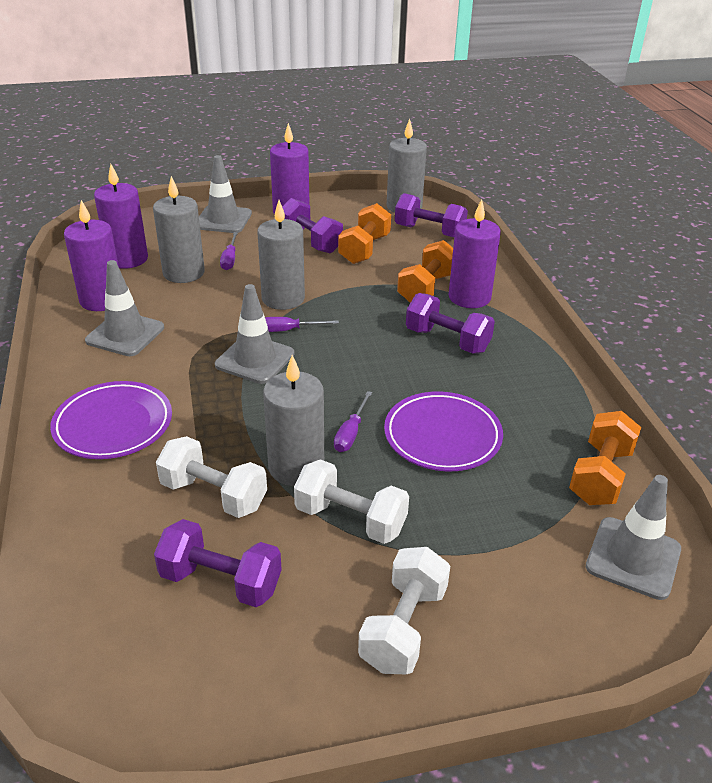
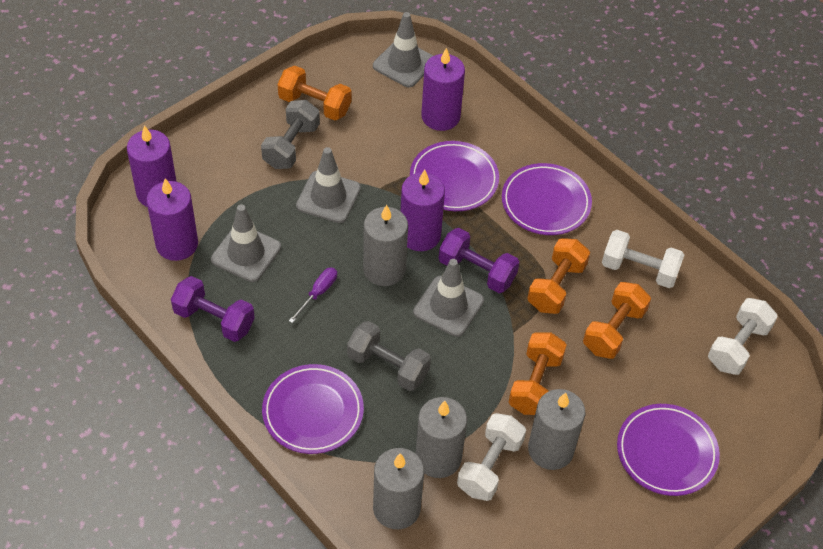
grey dumbbell: 0 -> 2
orange dumbbell: 3 -> 4
purple dumbbell: 4 -> 2
purple plate: 2 -> 4
purple screwdriver: 3 -> 1

